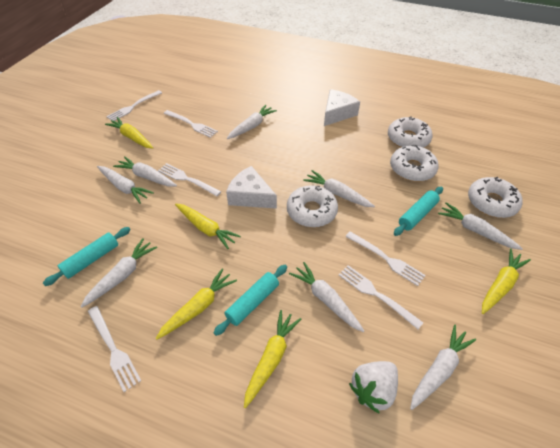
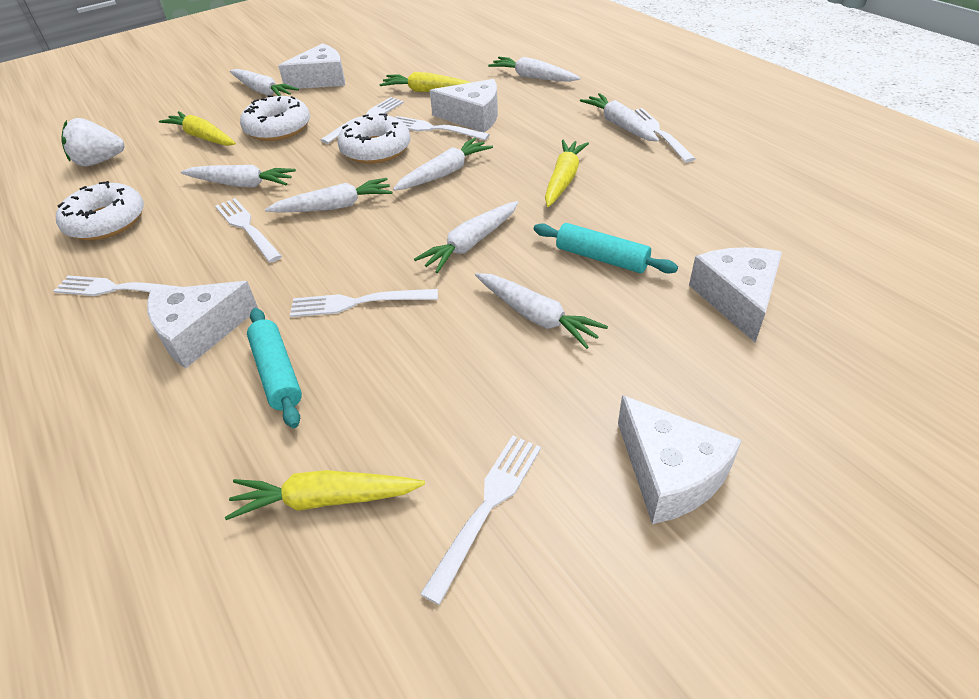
turquoise rolling pin: 3 -> 2
white cheese: 2 -> 5
white donut: 4 -> 3
white fork: 6 -> 7
yellow carrot: 5 -> 4

